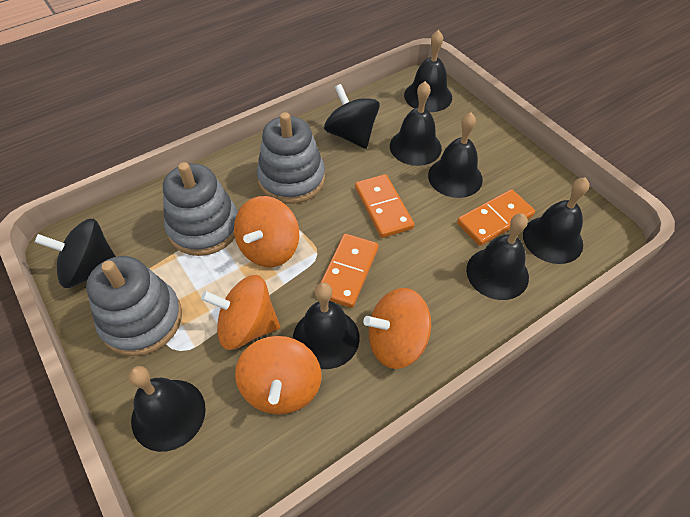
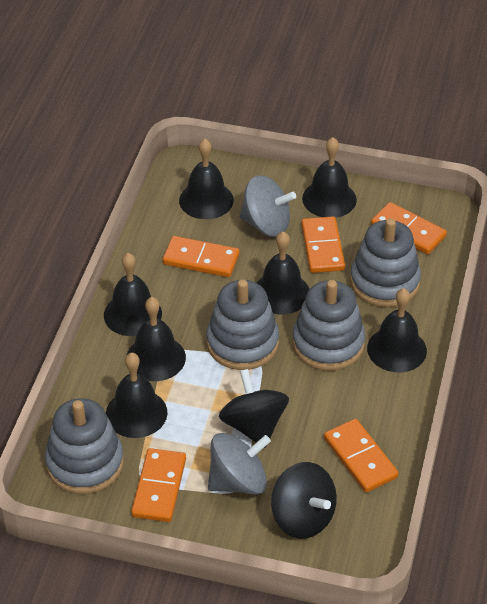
grey spinning top: 0 -> 2
grey stacking toy: 3 -> 4
orange domino: 3 -> 5
orange spinning top: 4 -> 0

